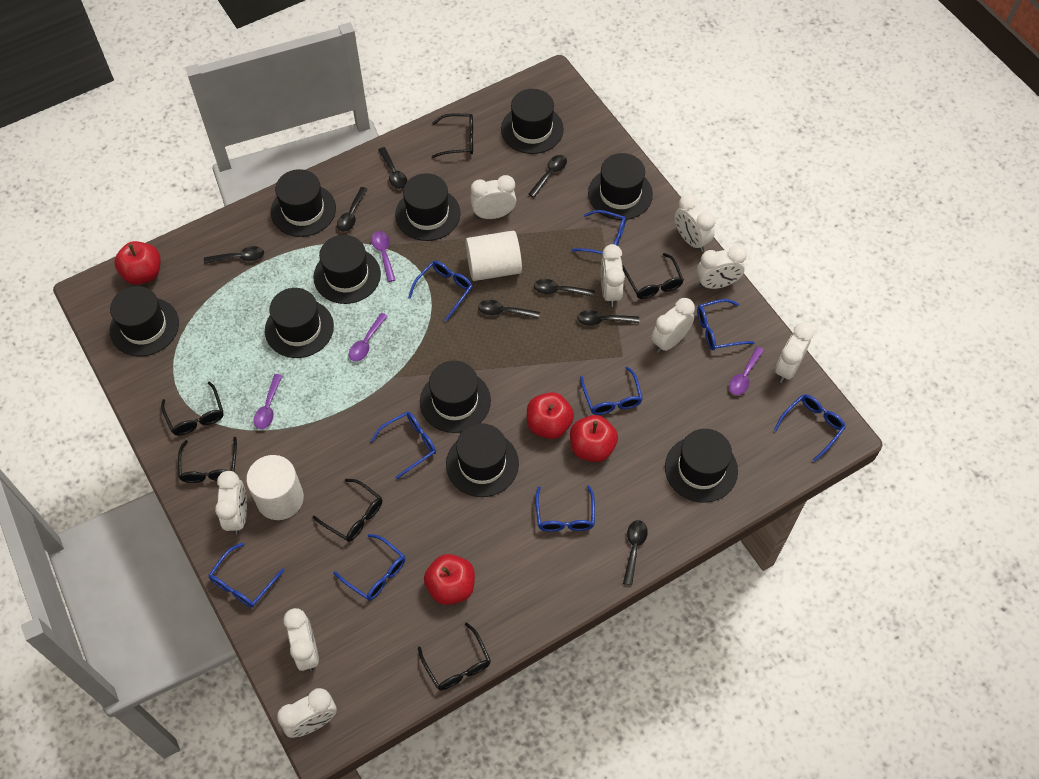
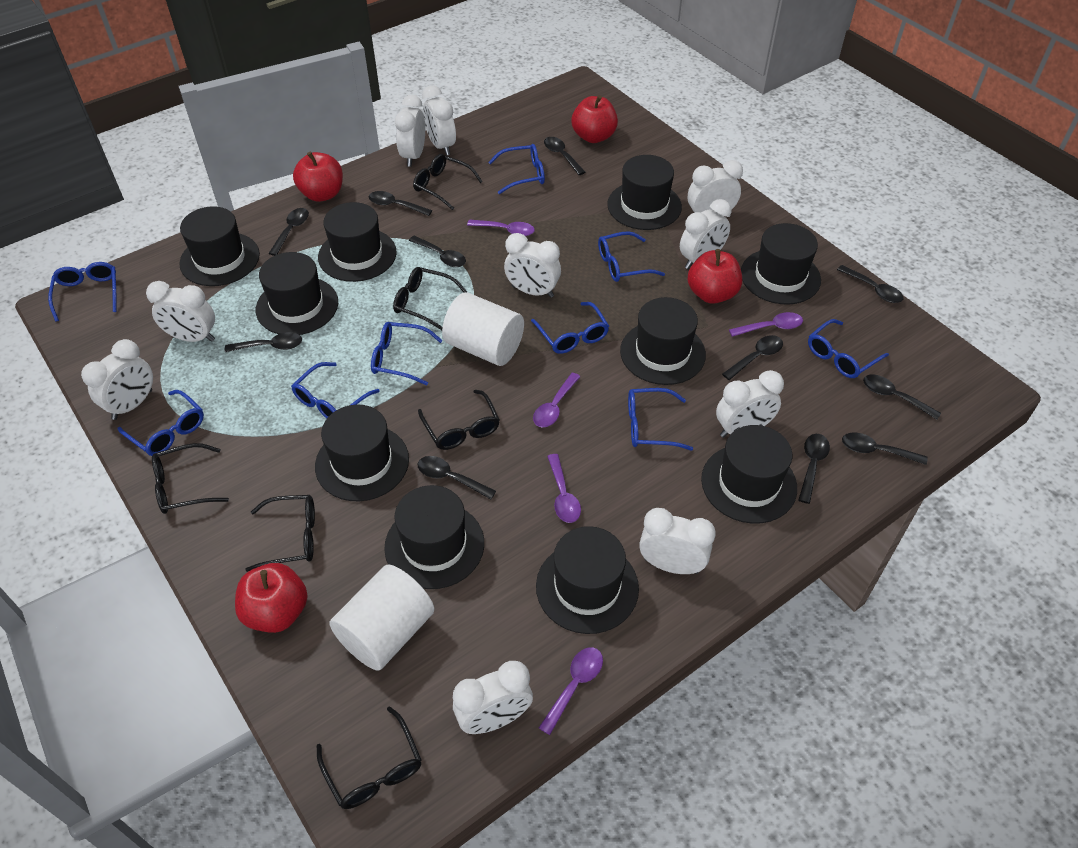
black spoon: 8 -> 11
purple spoon: 4 -> 5
white clock: 9 -> 10

